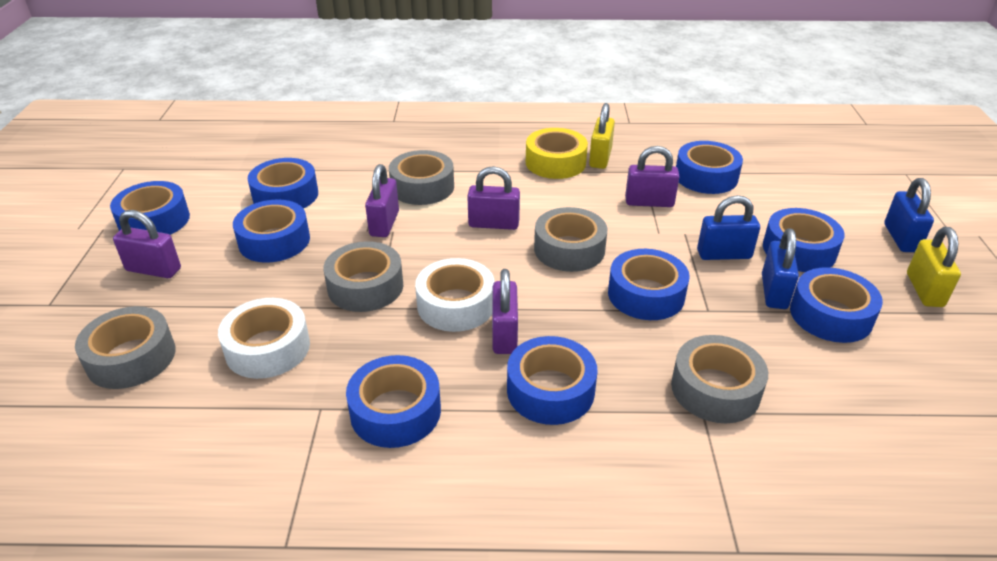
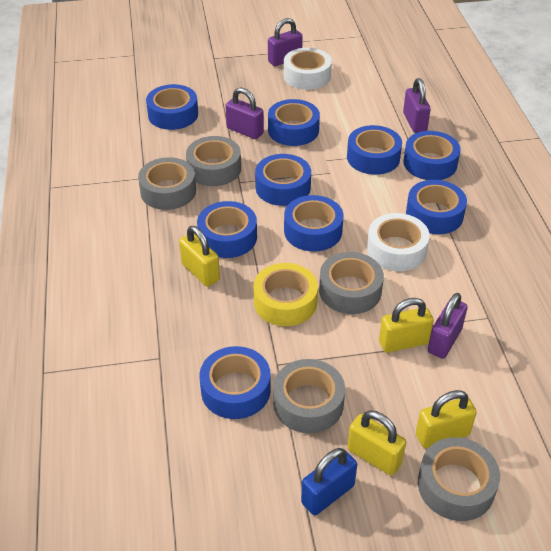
blue padlock: 3 -> 1
purple padlock: 5 -> 4
yellow padlock: 2 -> 4

